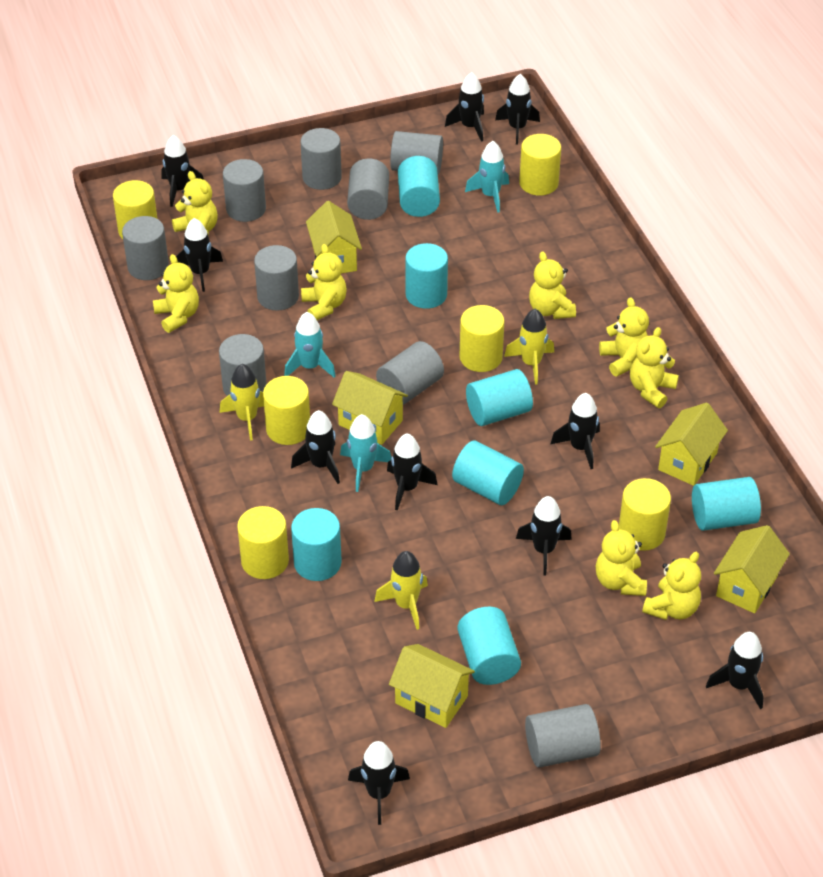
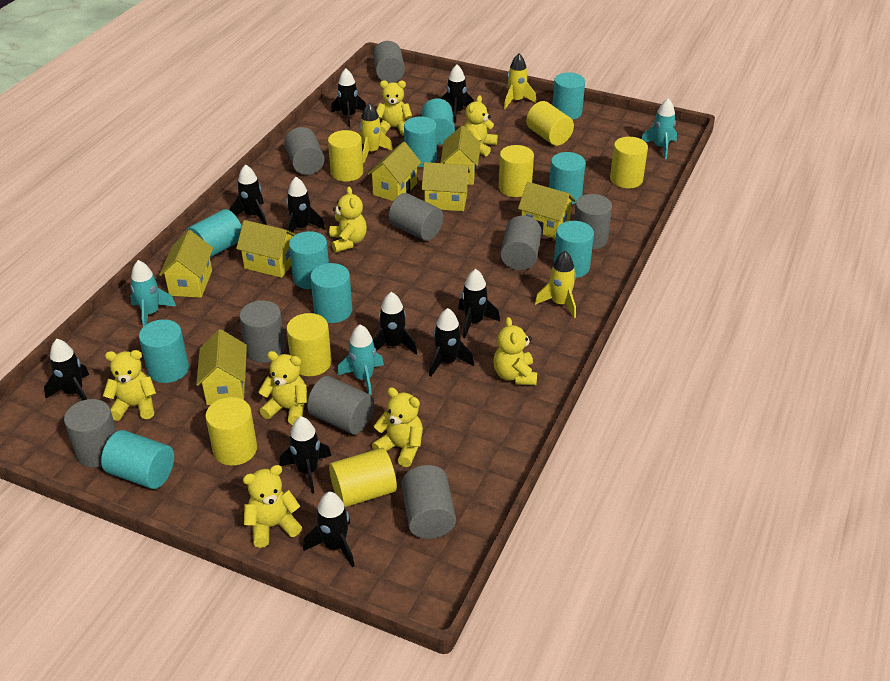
turquoise cylinder: 7 -> 10
yellow cylinder: 6 -> 7
yellow house: 5 -> 7

